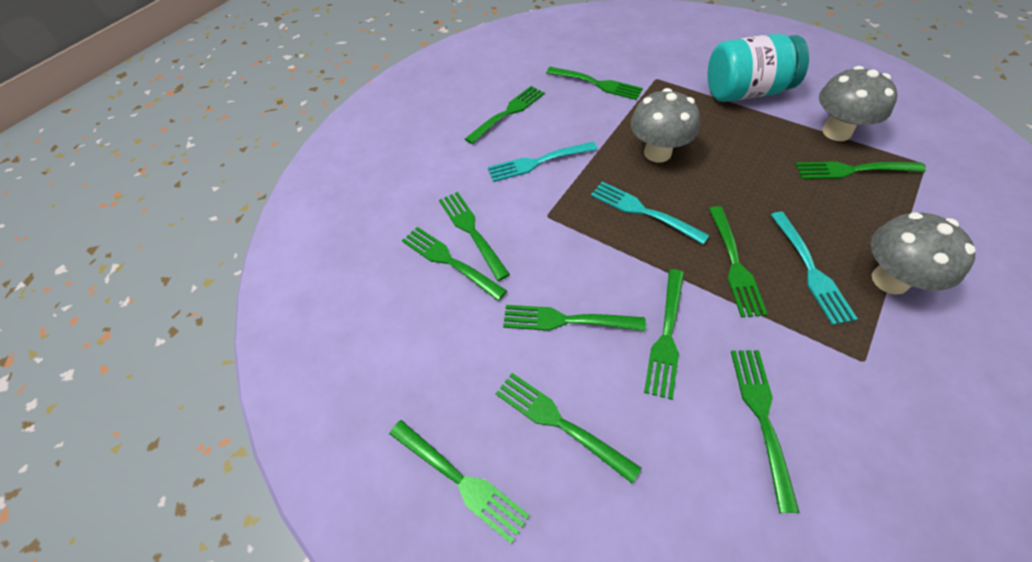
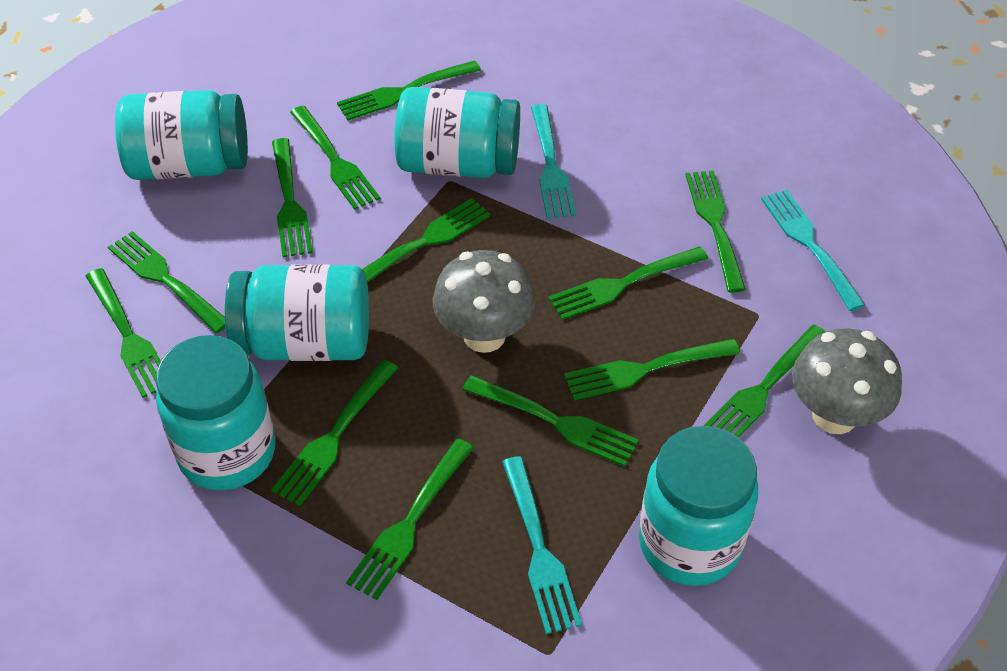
green fork: 11 -> 13
grey mushroom: 3 -> 2
turquoise jar: 1 -> 5

